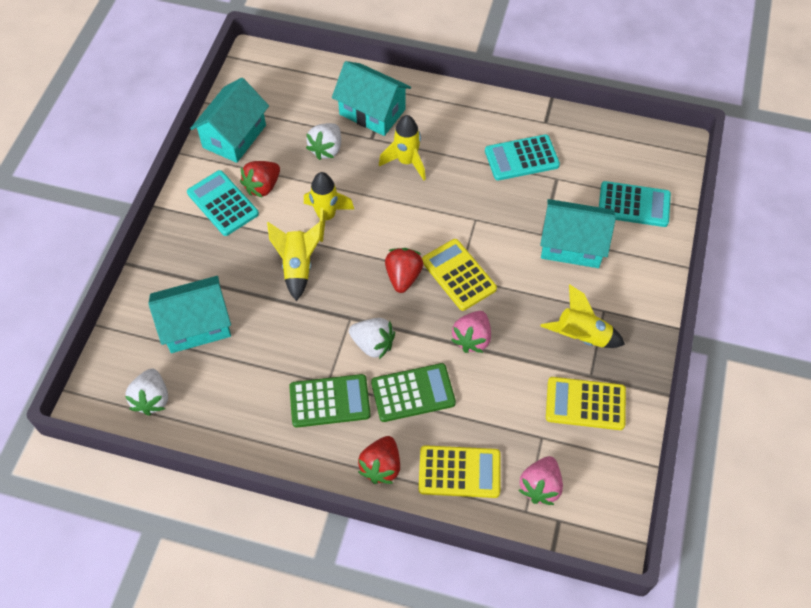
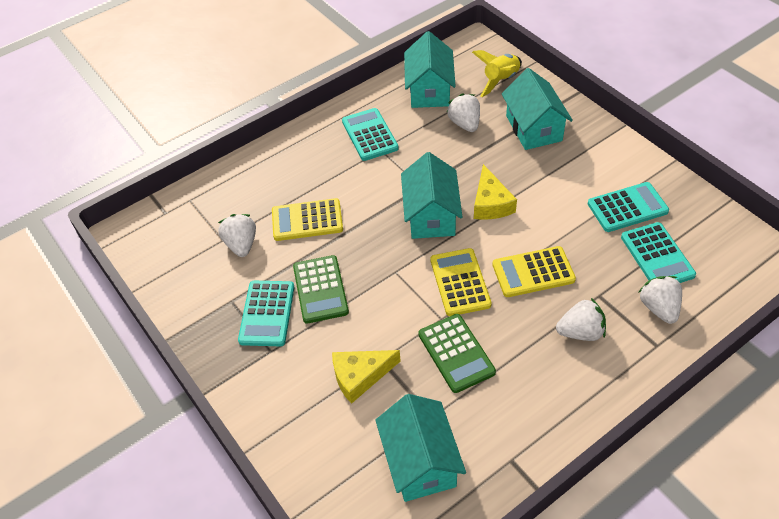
pink strawberry: 2 -> 0
red strawberry: 3 -> 0
turquoise calculator: 3 -> 4
white strawberry: 3 -> 4
yellow cheese: 0 -> 2
yellow rocket: 4 -> 1

